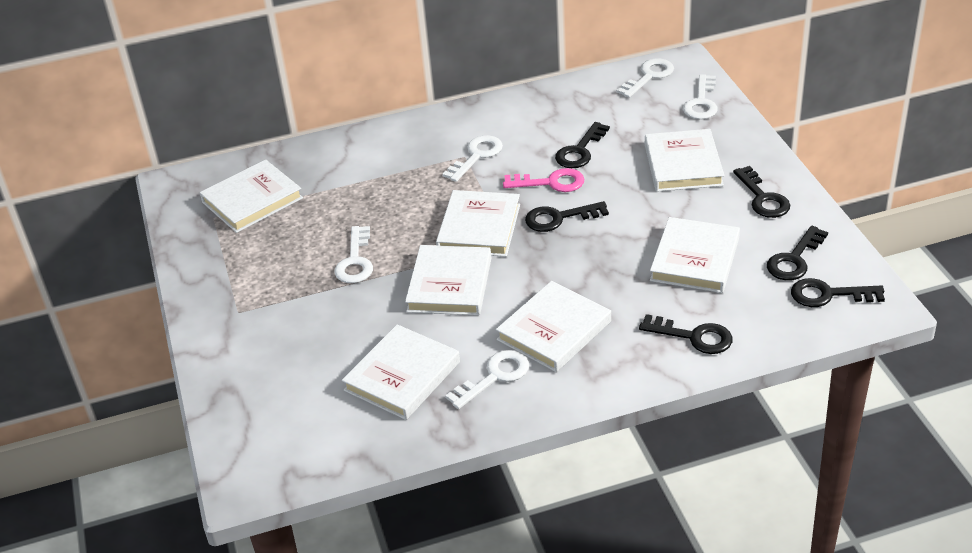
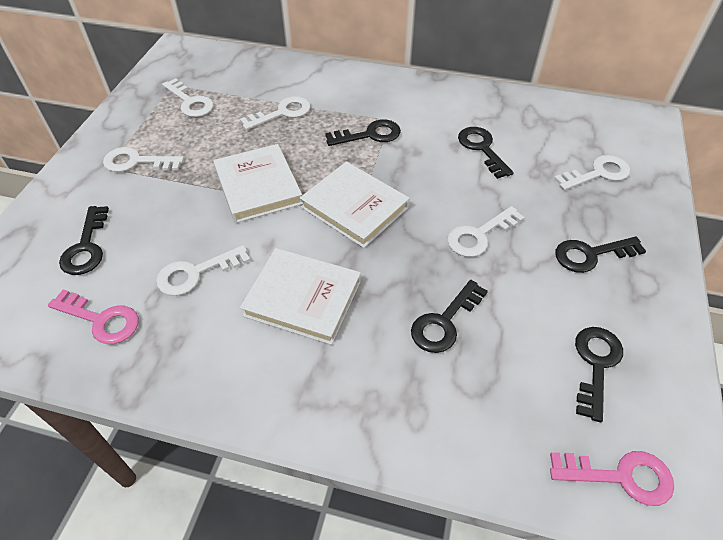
pink key: 1 -> 2
white book: 7 -> 3
white key: 5 -> 6

